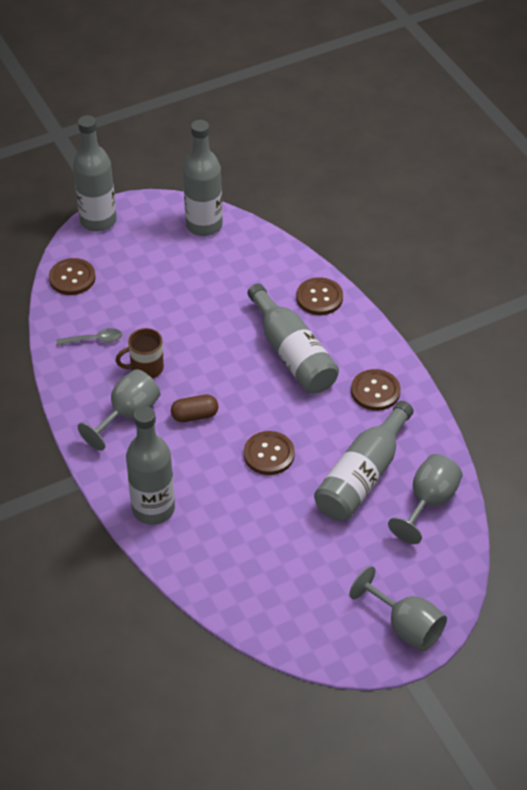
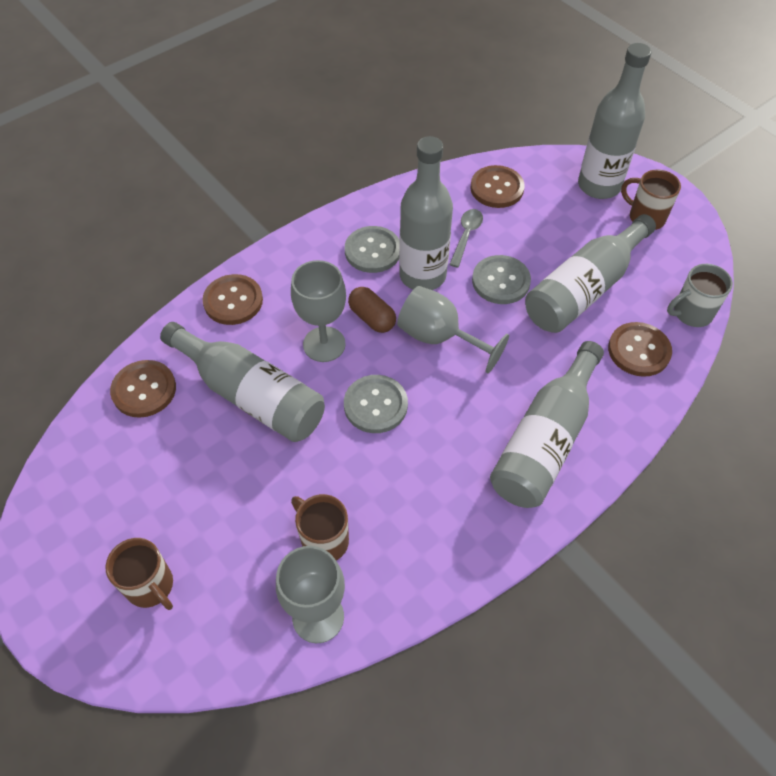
brown mug: 1 -> 3
grey button: 0 -> 3
grey mug: 0 -> 1

